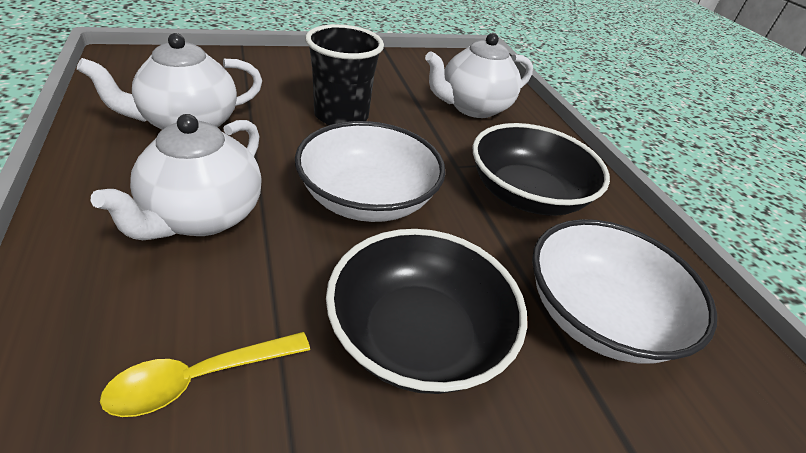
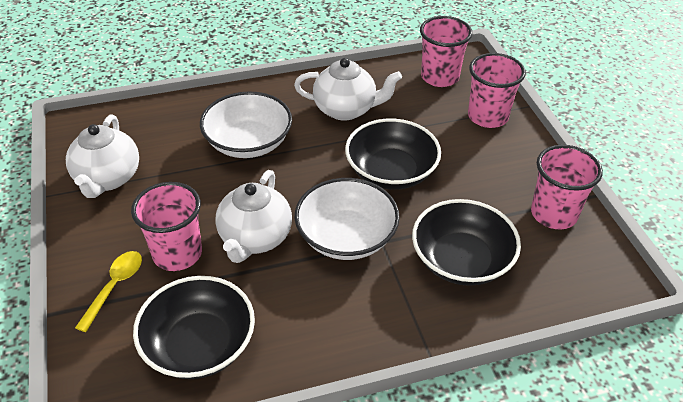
black bowl: 2 -> 3
black cup: 1 -> 0
pink cup: 0 -> 4

